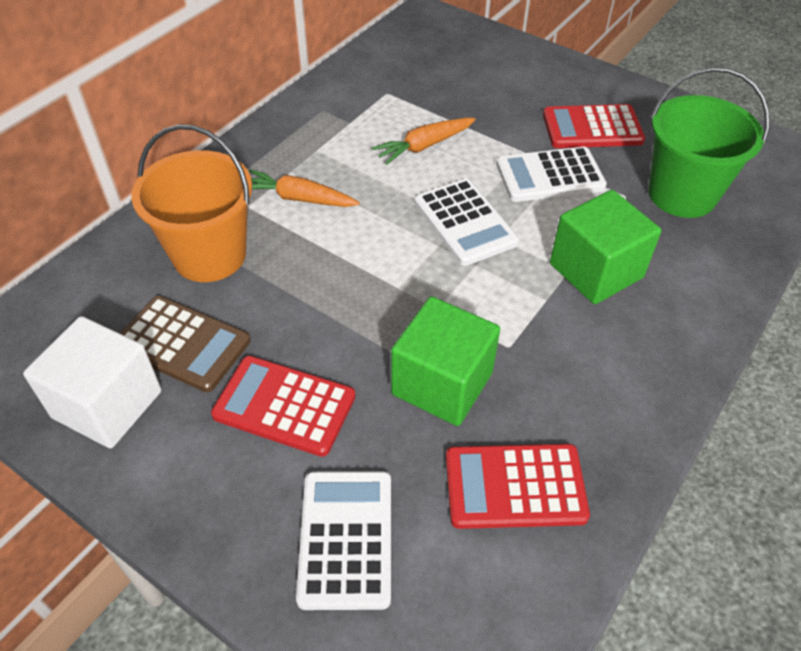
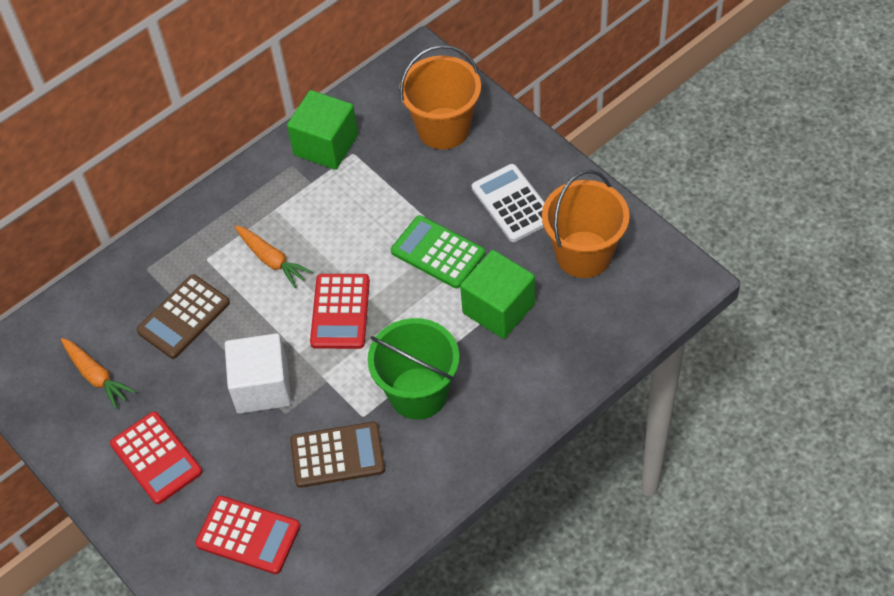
brown calculator: 1 -> 2
green calculator: 0 -> 1
orange bucket: 1 -> 2
white calculator: 3 -> 1

